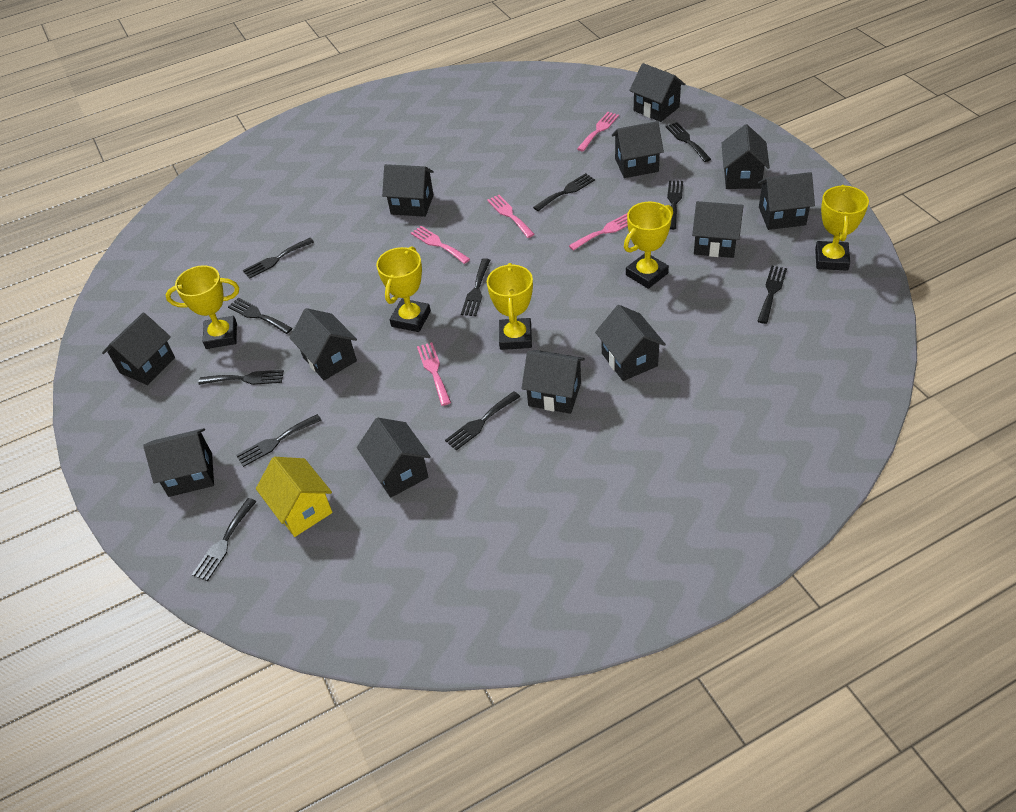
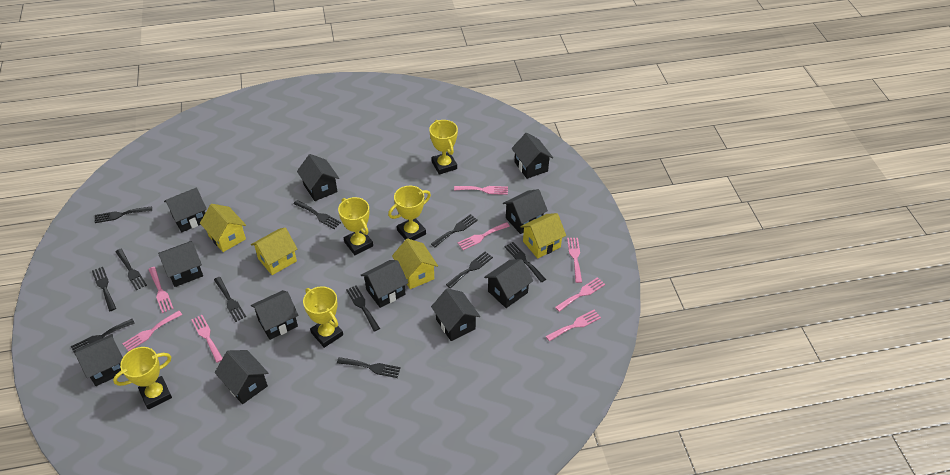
black house: 12 -> 11
pink fork: 5 -> 8
yellow house: 1 -> 4

